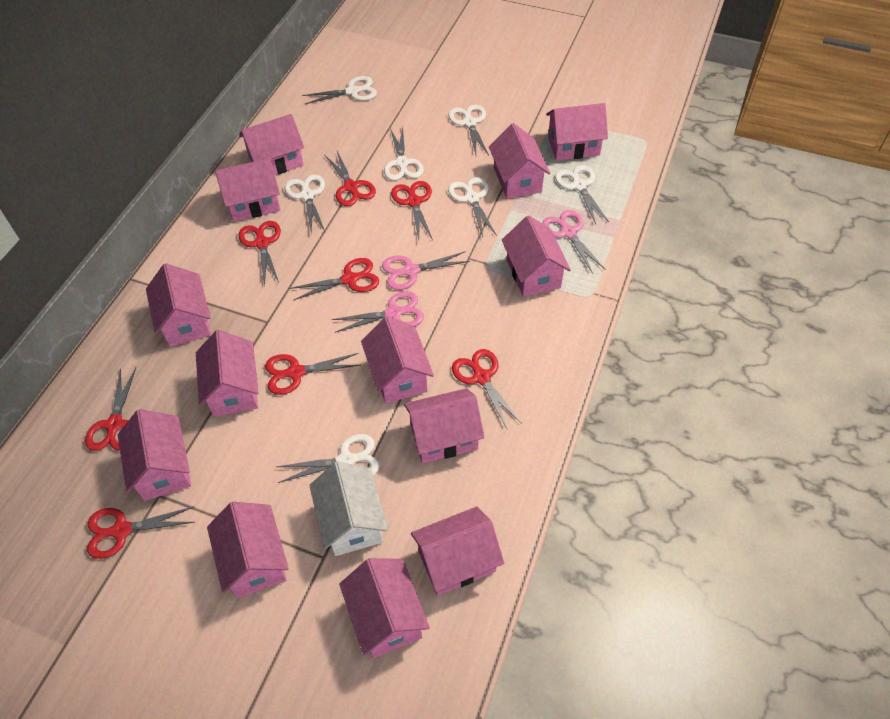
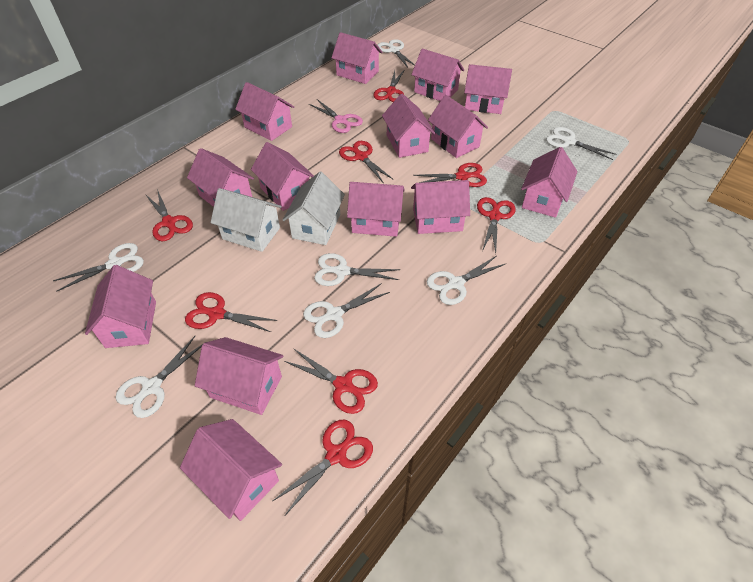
pink house: 13 -> 14
pink scissors: 3 -> 1
white house: 1 -> 2

